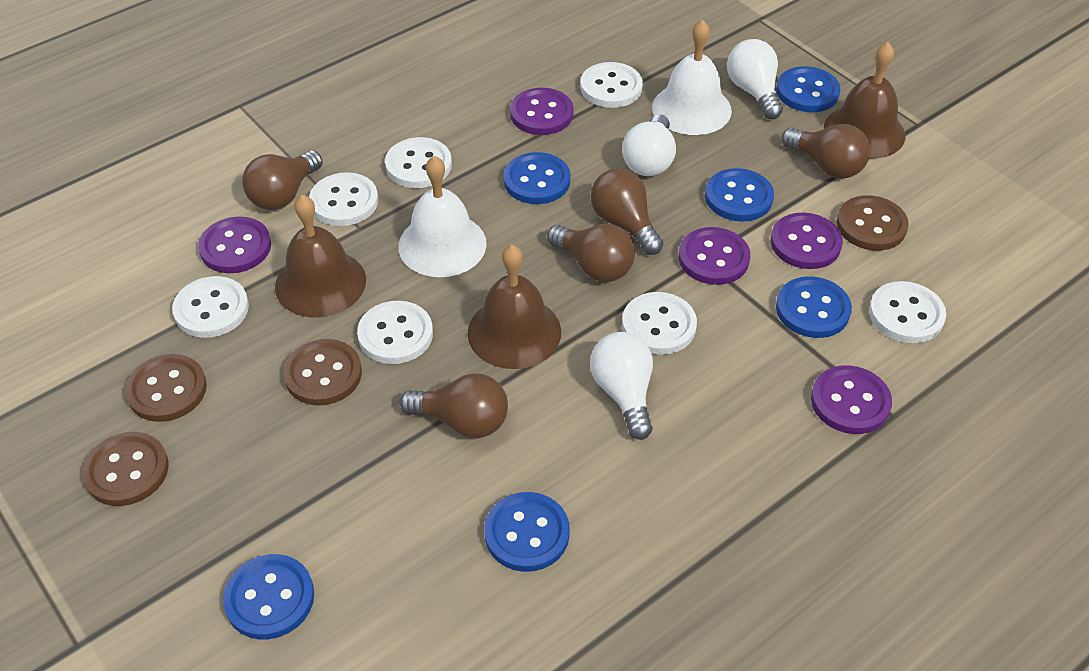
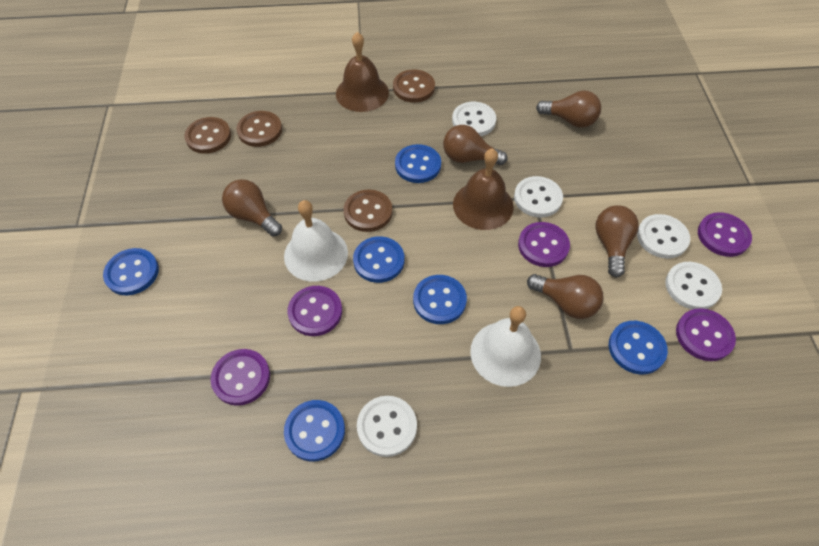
brown bell: 3 -> 2
white button: 7 -> 5
white light bulb: 3 -> 0

